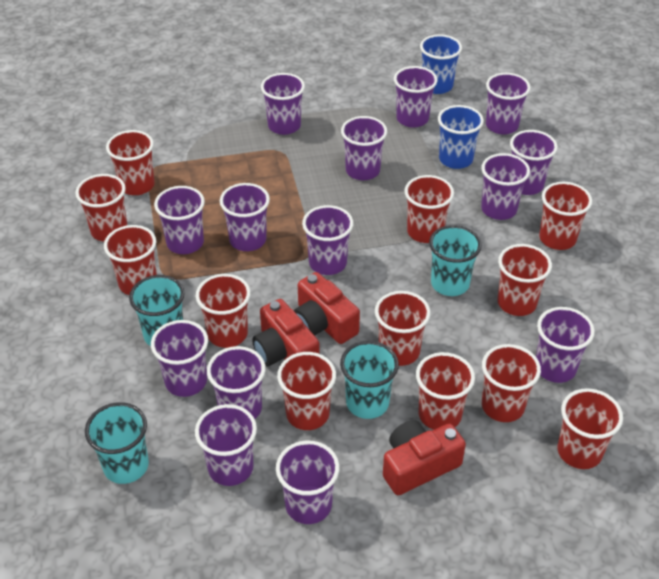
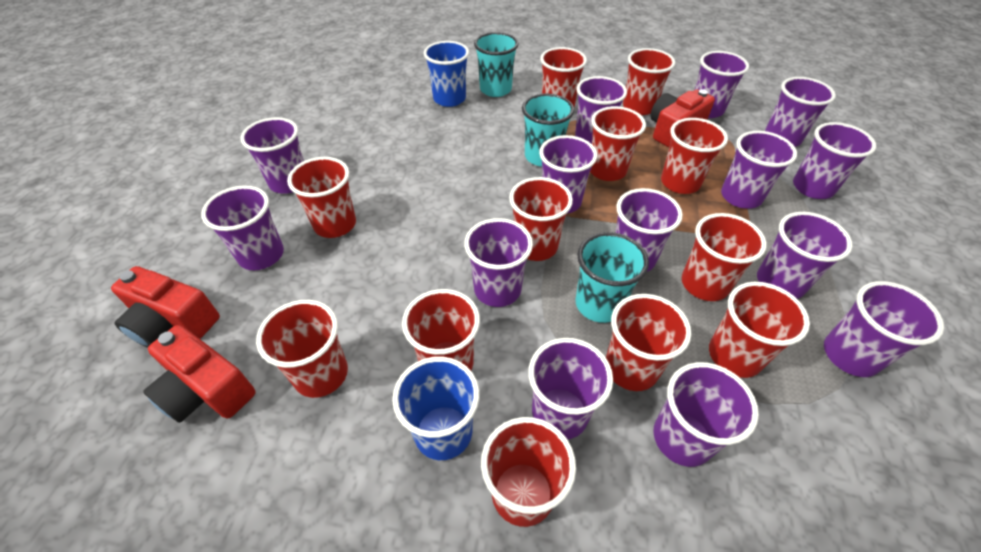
turquoise cup: 4 -> 3

